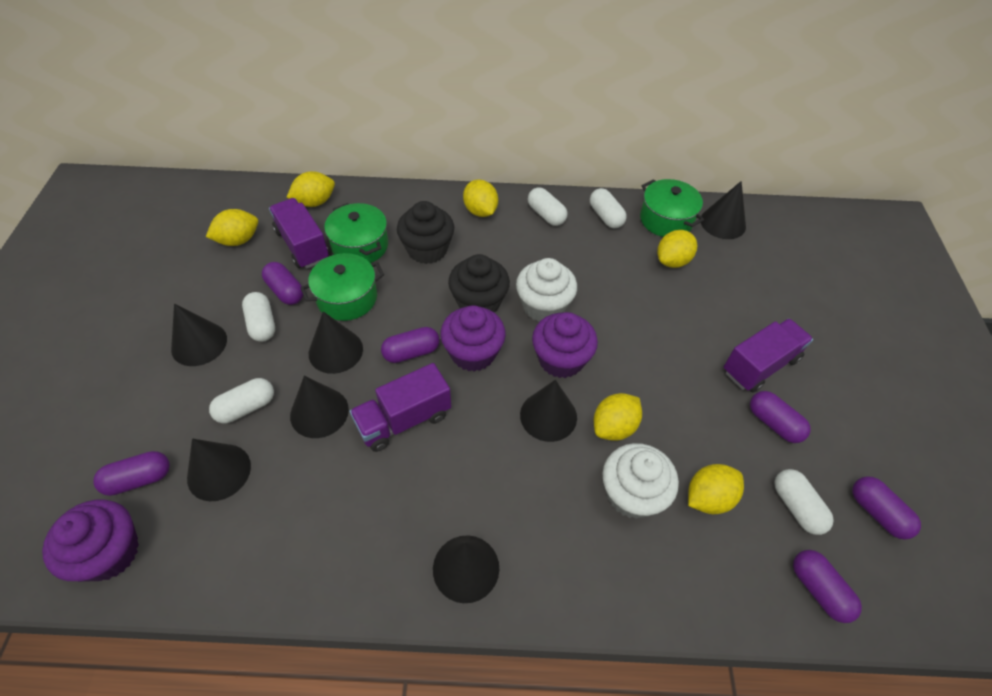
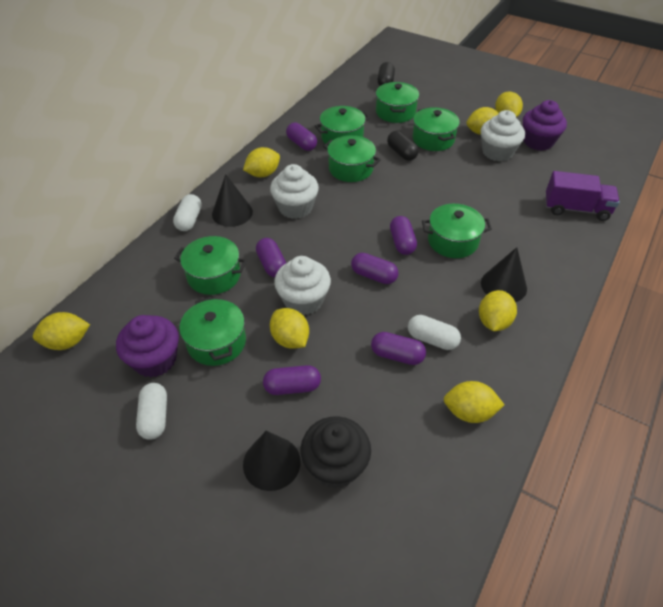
black capsule: 0 -> 2
black cone: 7 -> 3
black cupcake: 2 -> 1
green pot: 3 -> 7
purple cupcake: 3 -> 2
purple truck: 3 -> 1
white capsule: 5 -> 3
white cupcake: 2 -> 3
yellow lemon: 6 -> 7

